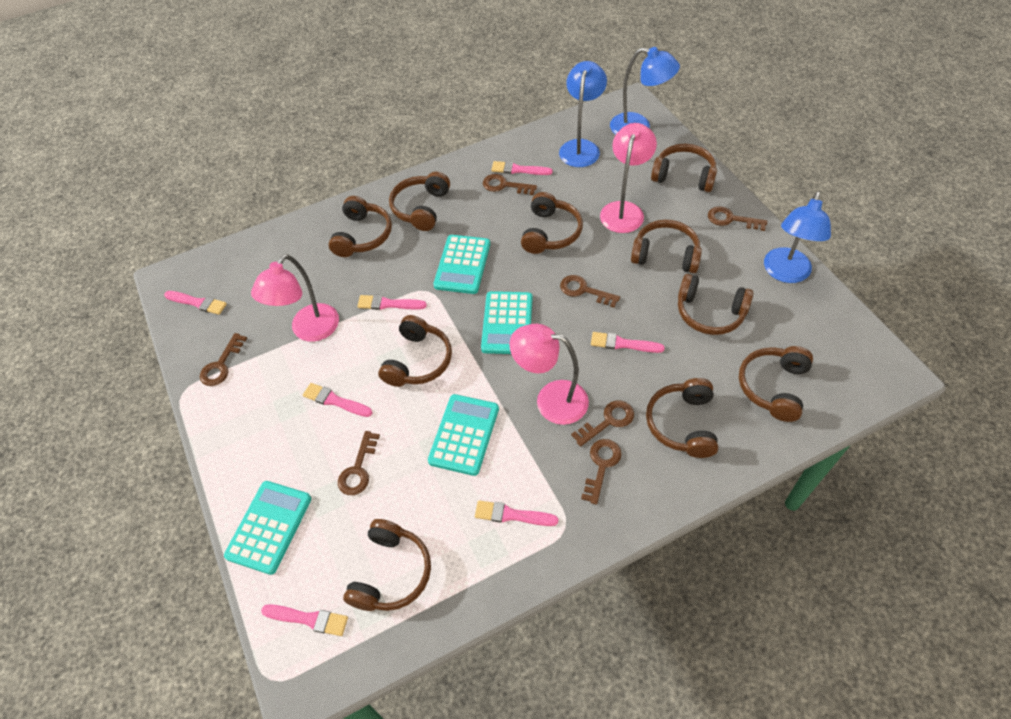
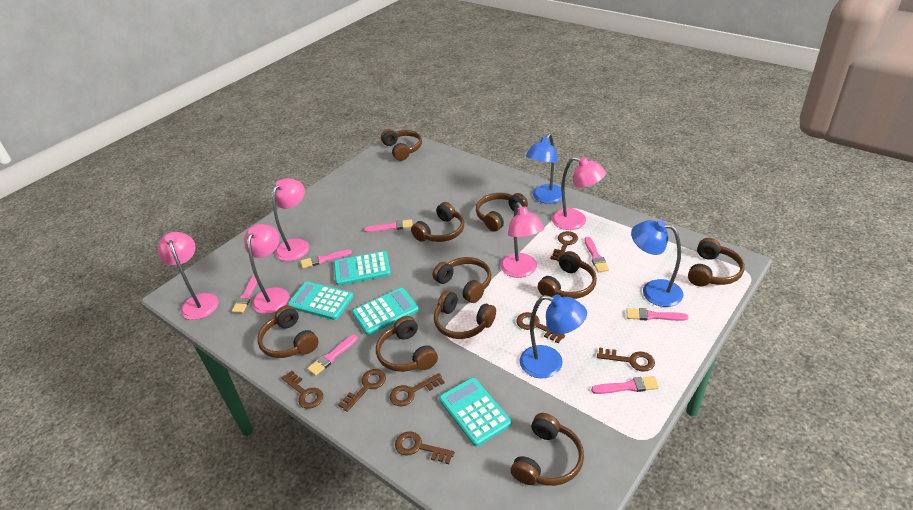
pink lamp: 3 -> 5

